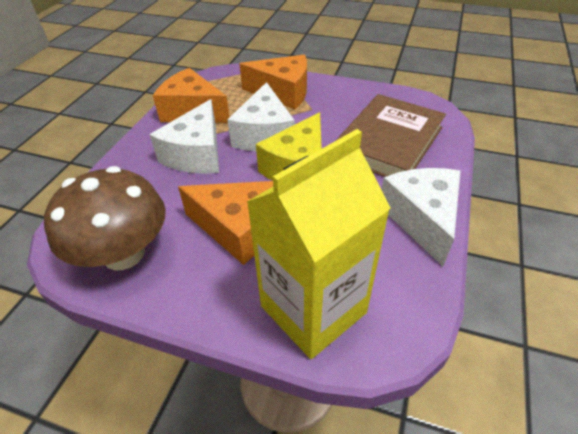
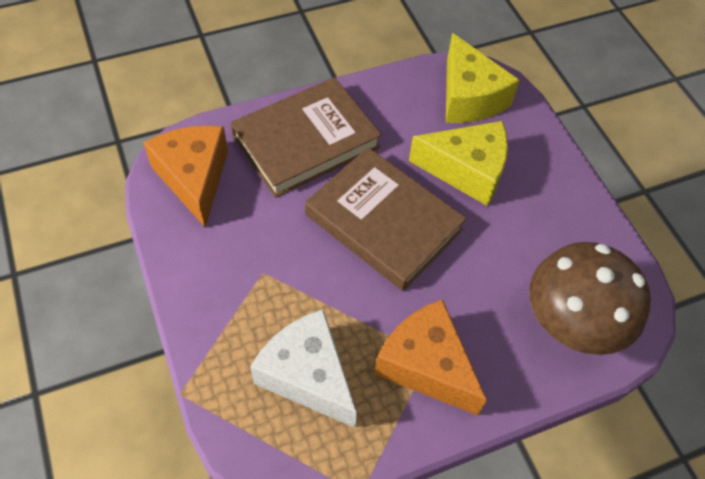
brown book: 1 -> 2
orange cheese: 3 -> 2
white cheese: 3 -> 1
yellow carton: 1 -> 0
yellow cheese: 1 -> 2

